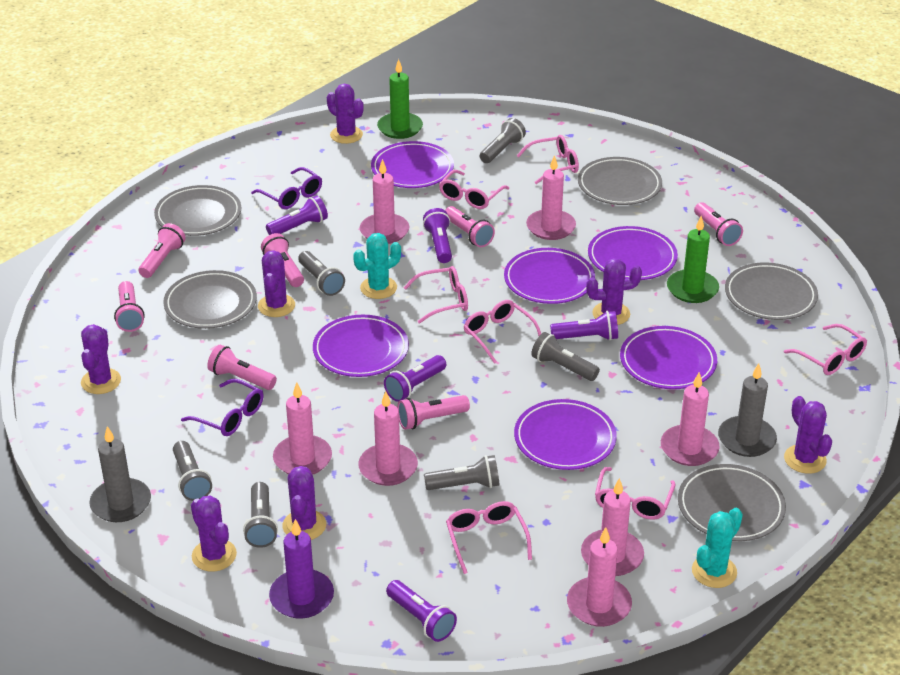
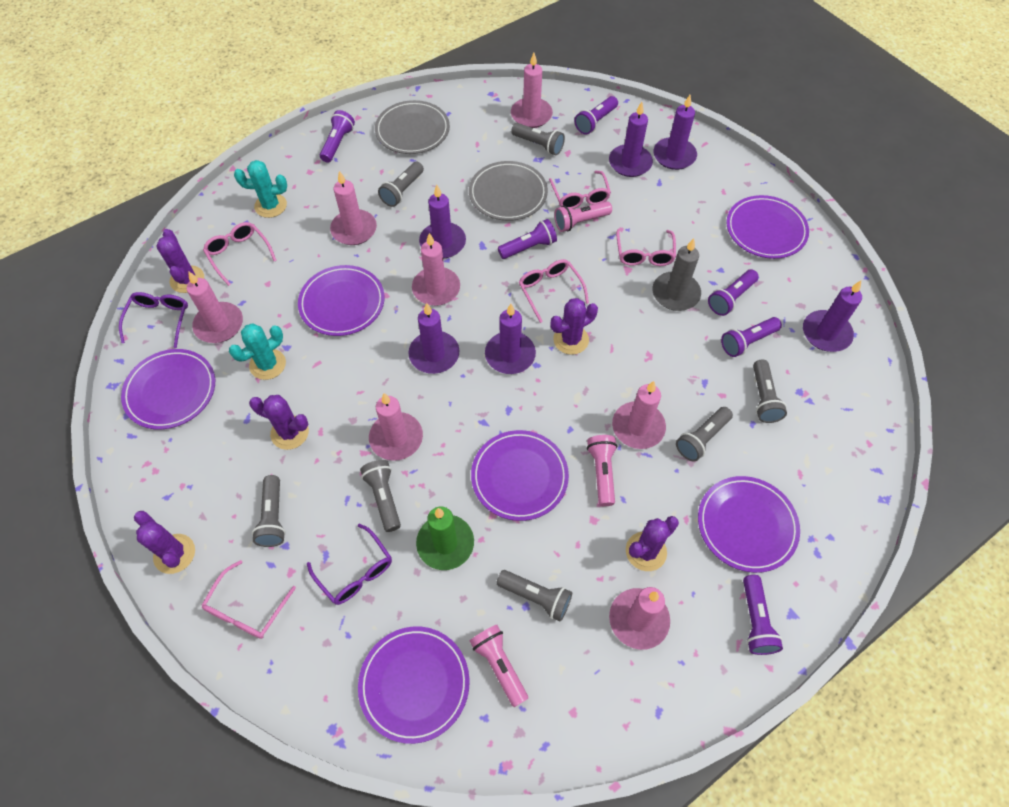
green candle: 2 -> 1
grey candle: 2 -> 1
grey flashlight: 6 -> 7
grey plate: 5 -> 2
pink flashlight: 7 -> 3
pink glasses: 7 -> 5
purple cactus: 7 -> 5
purple candle: 1 -> 6
purple flashlight: 5 -> 6

